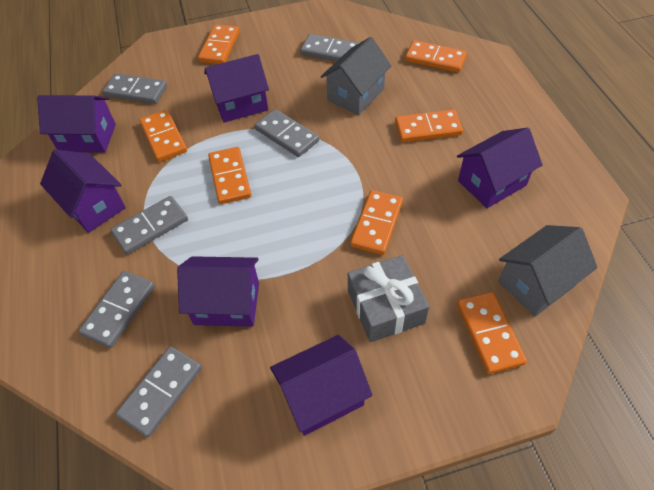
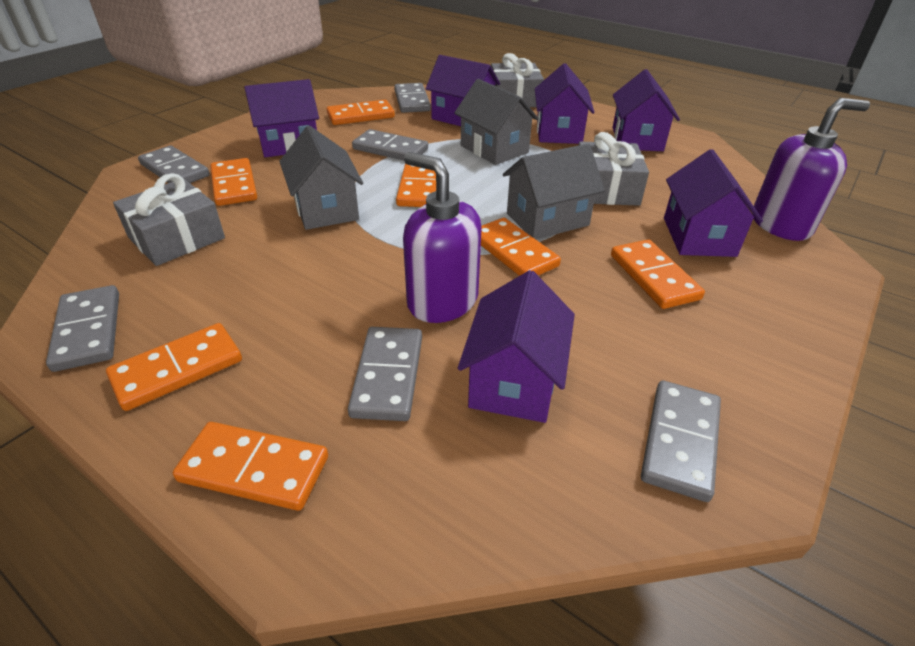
grey gift: 1 -> 3
grey house: 2 -> 3
purple soap dispenser: 0 -> 2

